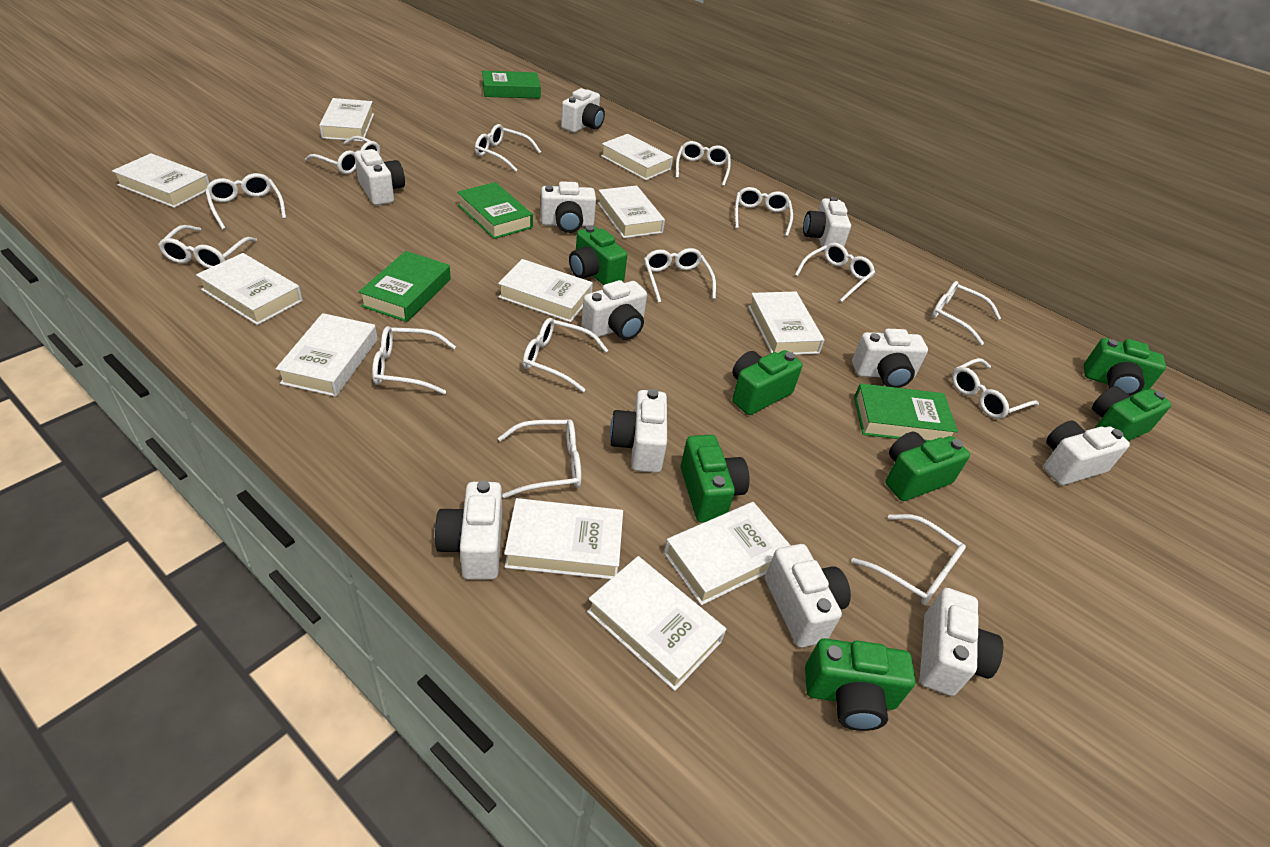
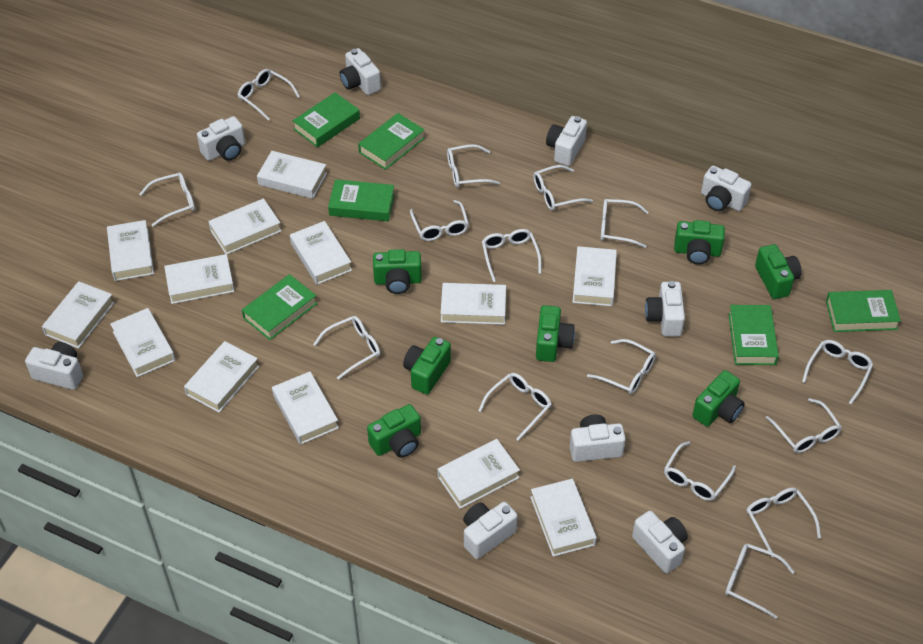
green book: 4 -> 6
white book: 11 -> 13
white camera: 11 -> 9
white glasses: 14 -> 15

